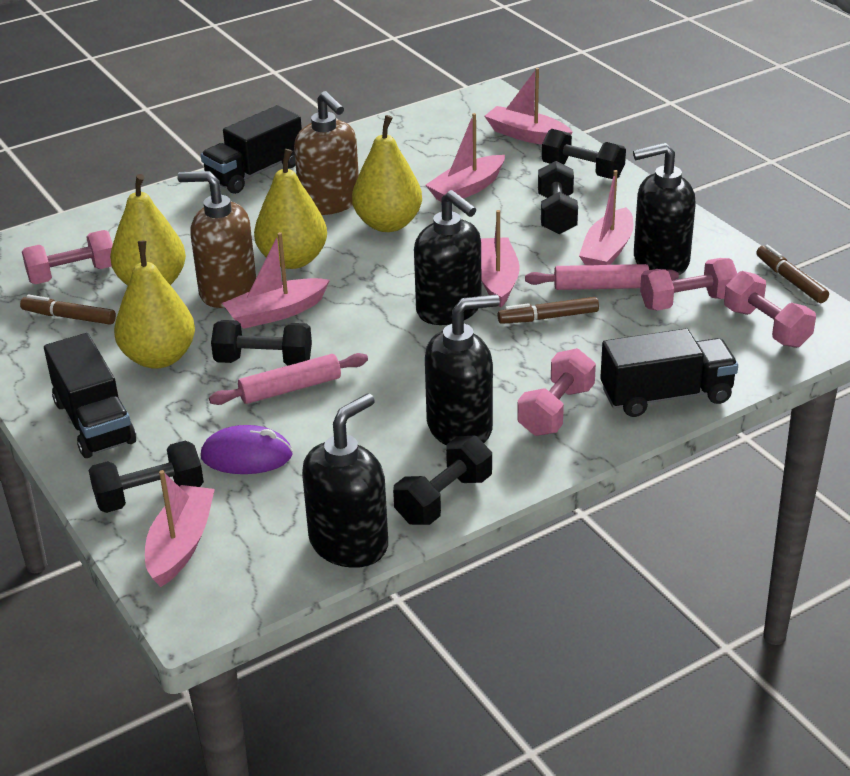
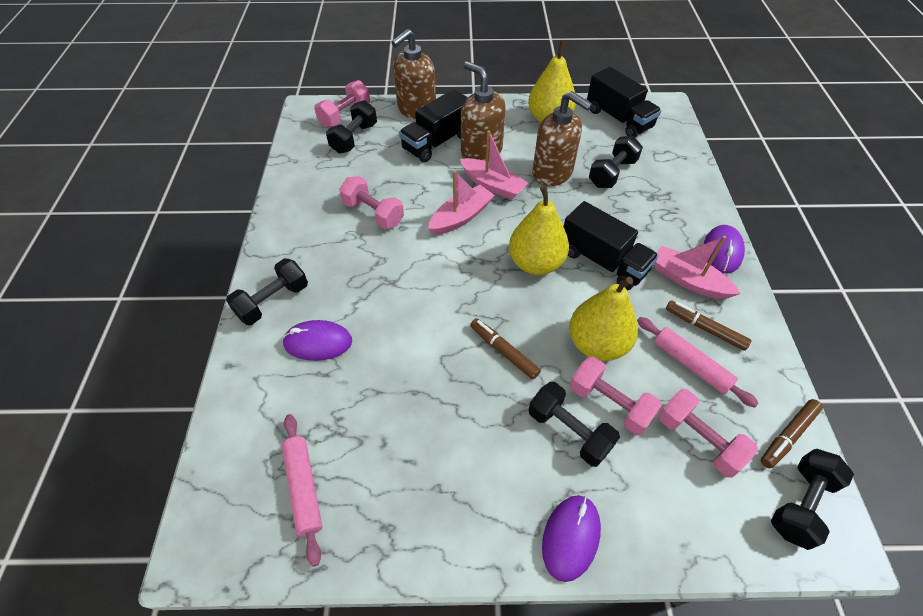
black soap dispenser: 4 -> 0
brown soap dispenser: 2 -> 3
pink boat: 6 -> 3
purple mouse: 1 -> 3
yellow pear: 4 -> 3

